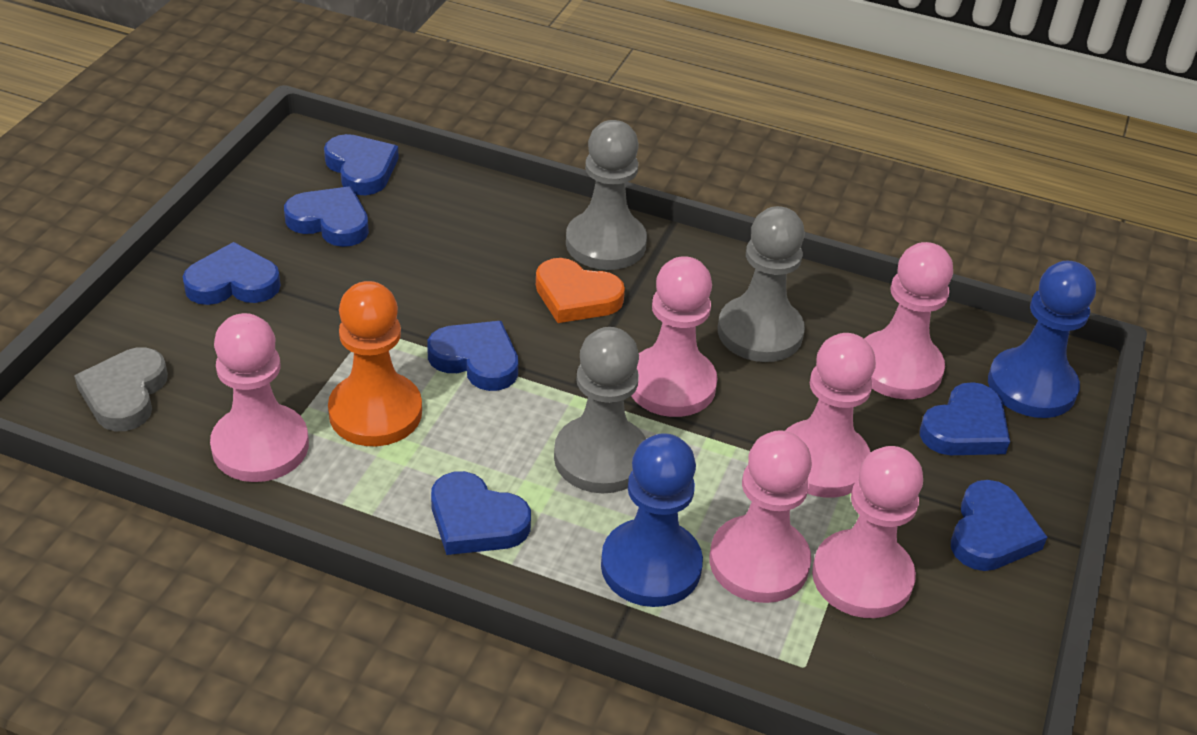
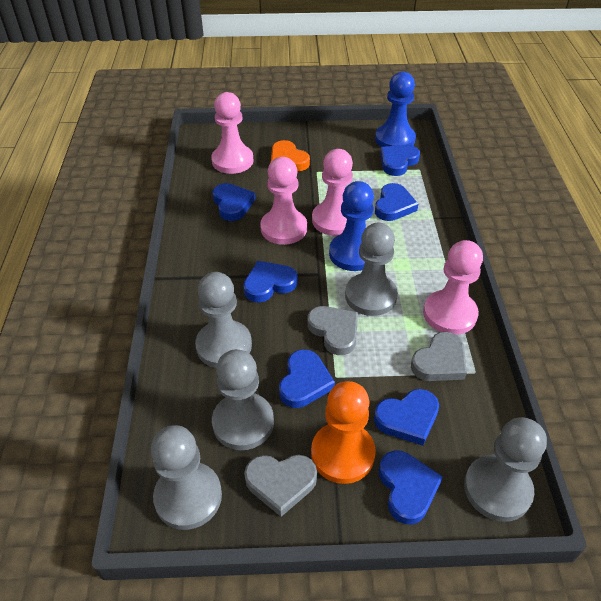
grey heart: 1 -> 3
grey pawn: 3 -> 5
pink pawn: 6 -> 4

